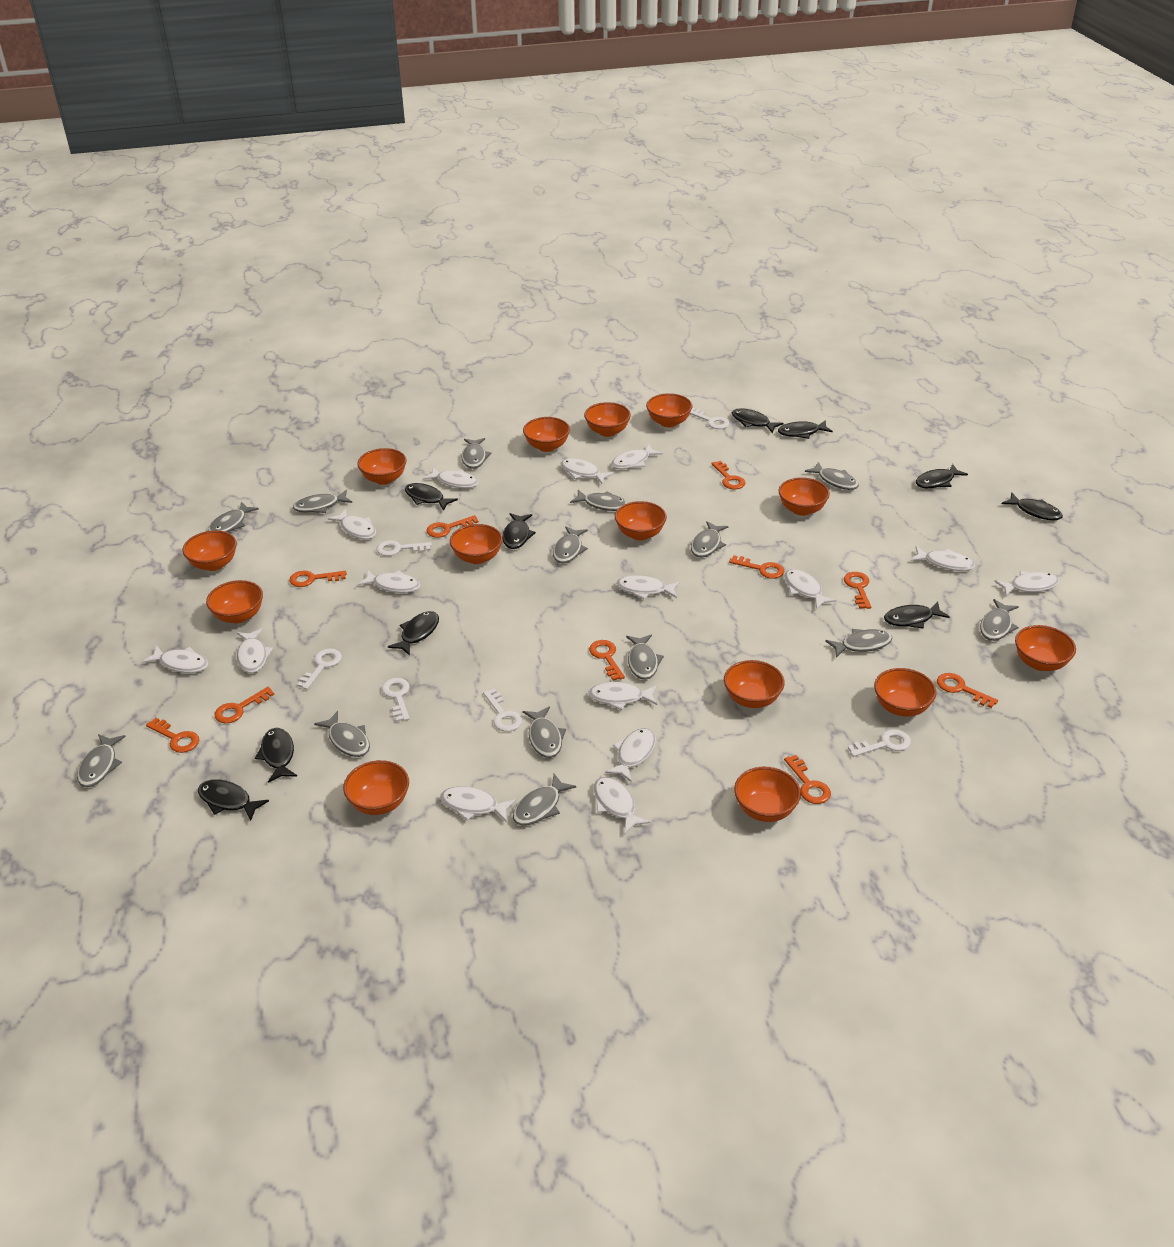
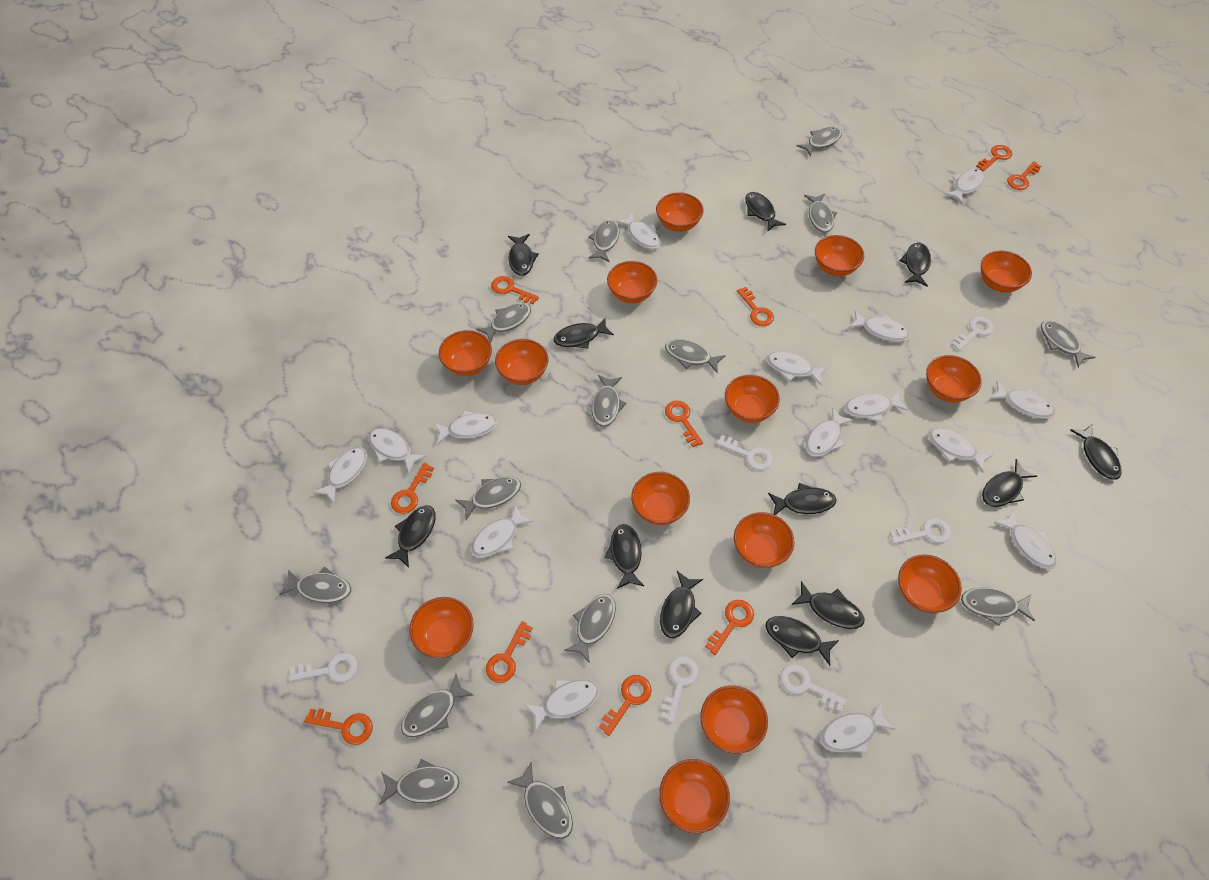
black fish: 10 -> 12

